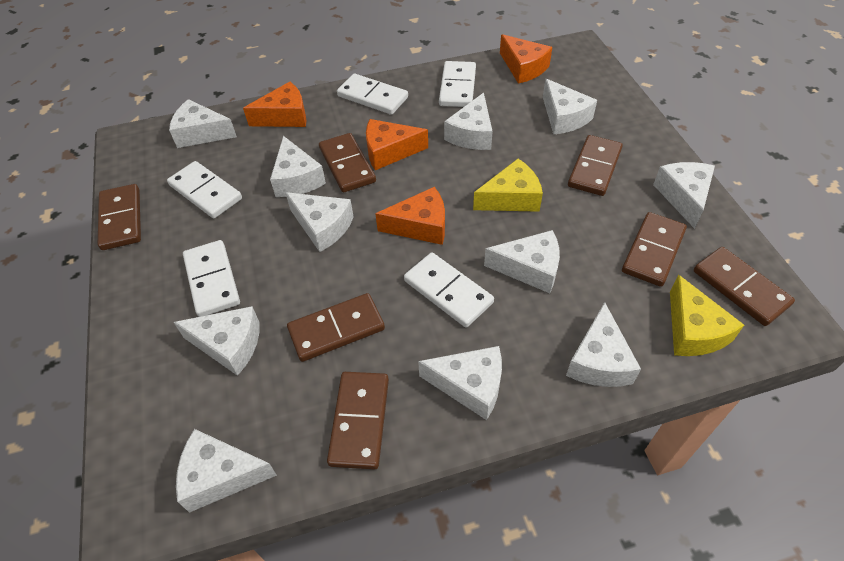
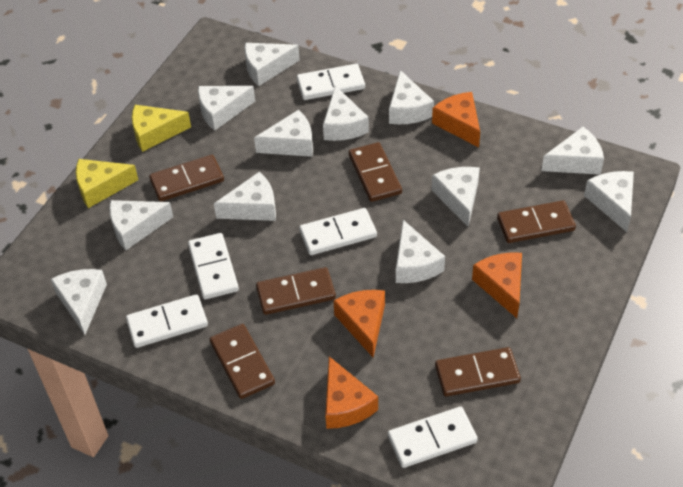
brown domino: 7 -> 6
white cheese: 11 -> 12

